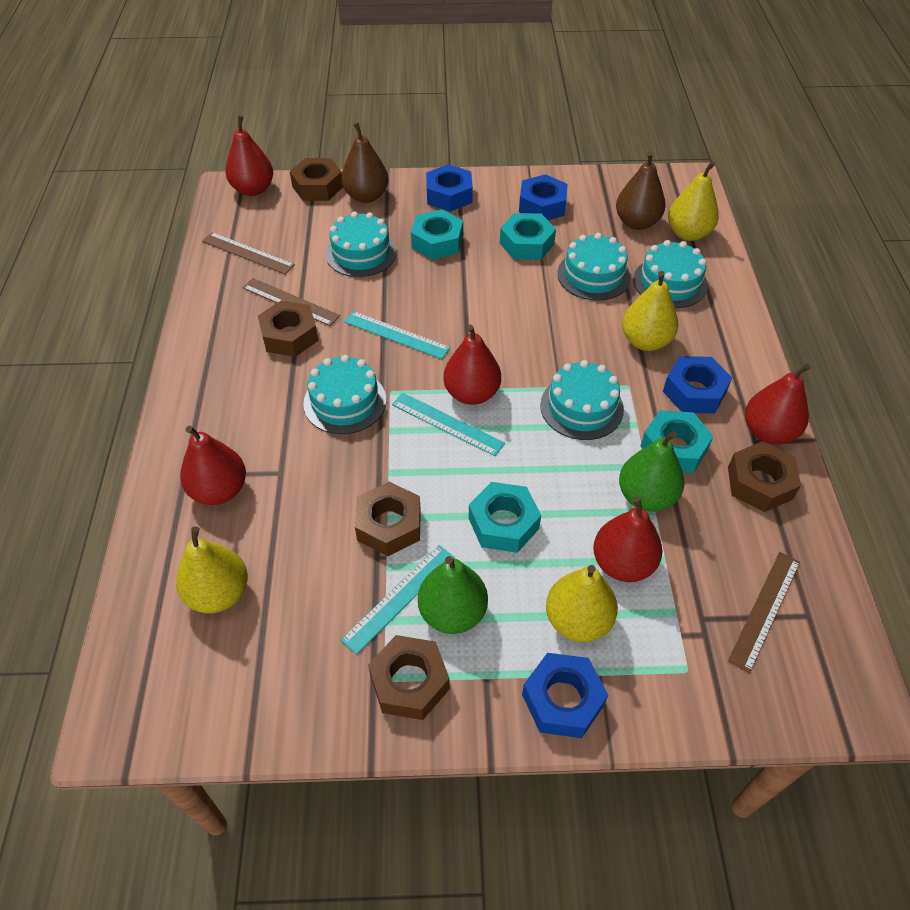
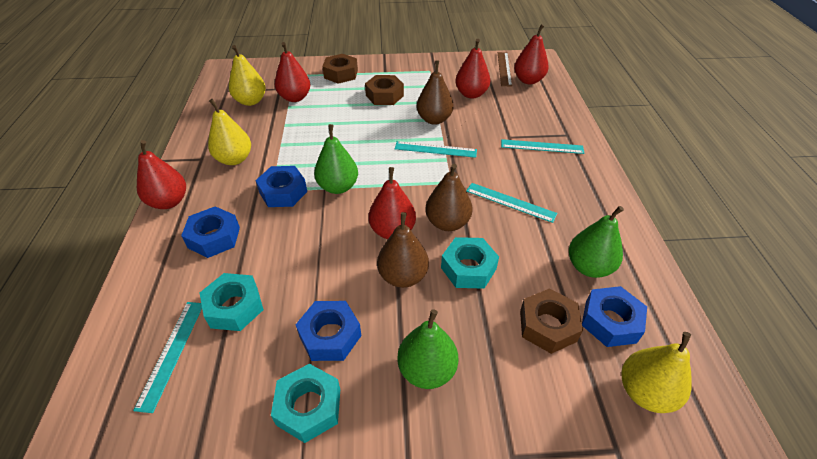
brown nut: 5 -> 3
brown pear: 2 -> 3
brown ruler: 3 -> 1
green pear: 2 -> 3
turquoise cake: 5 -> 0
turquoise nut: 4 -> 3
turquoise ruler: 3 -> 4
yellow pear: 4 -> 3

